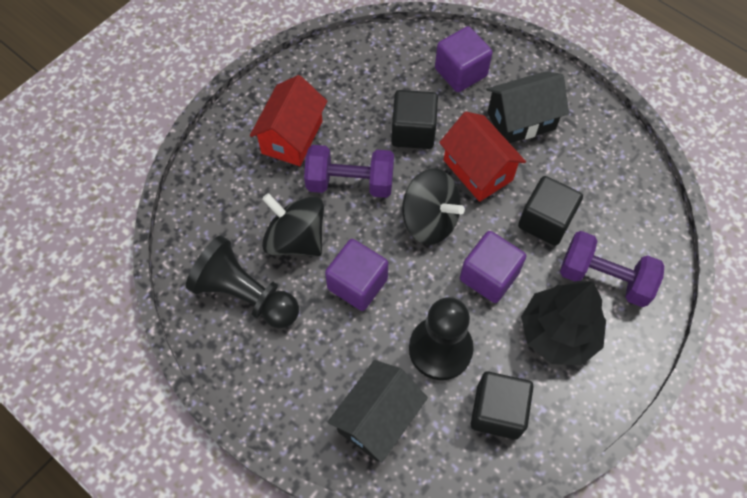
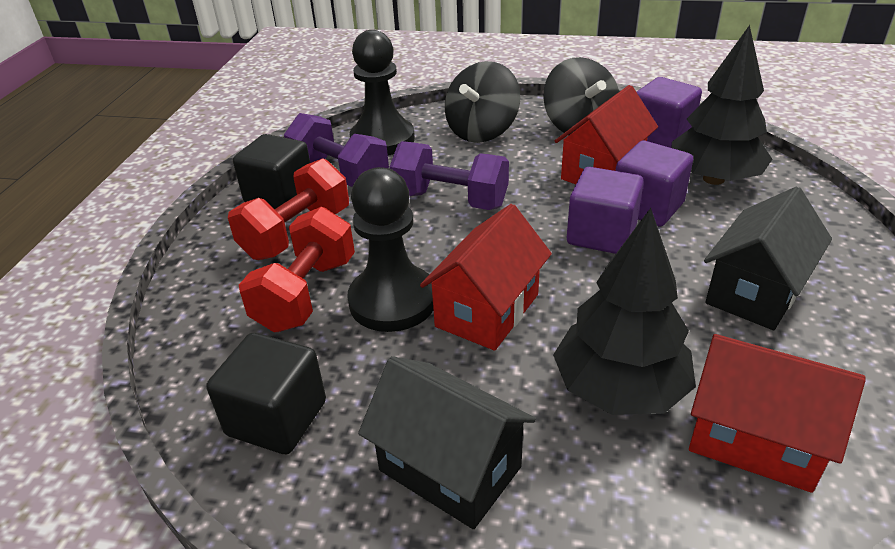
black cube: 3 -> 2
black tree: 1 -> 2
red dumbbell: 0 -> 2
red house: 2 -> 3

